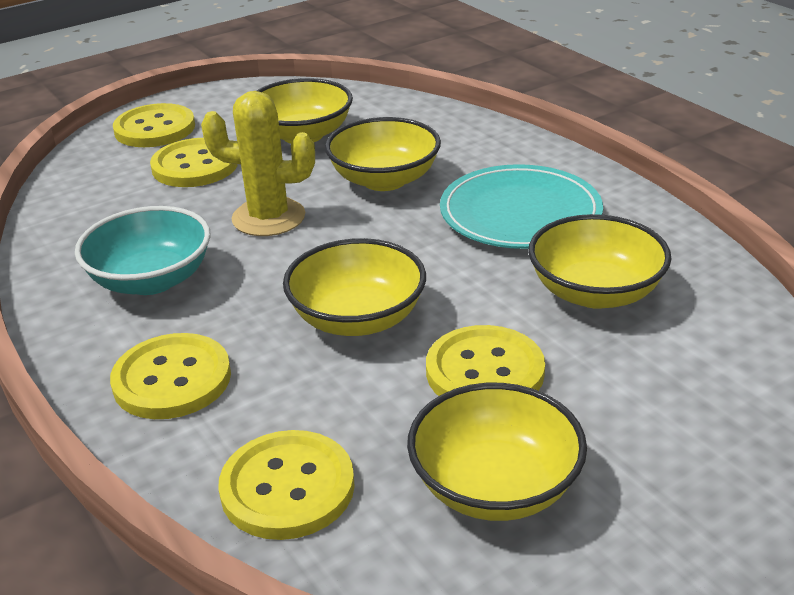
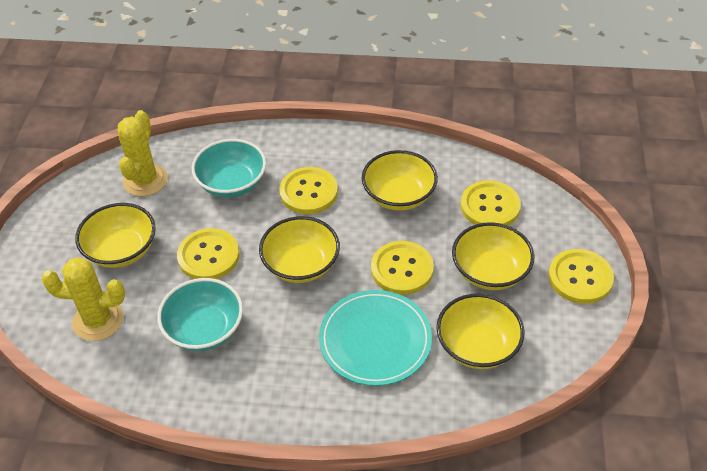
turquoise bowl: 1 -> 2
yellow cactus: 1 -> 2

